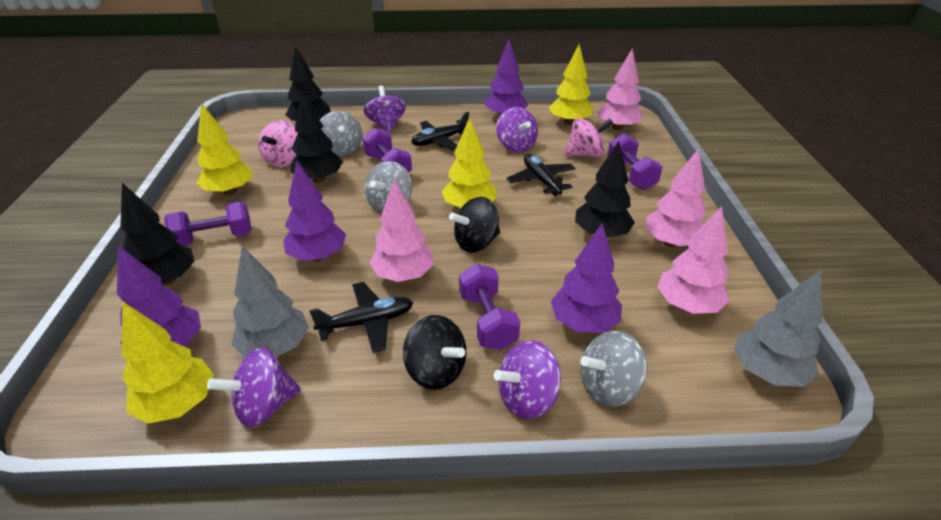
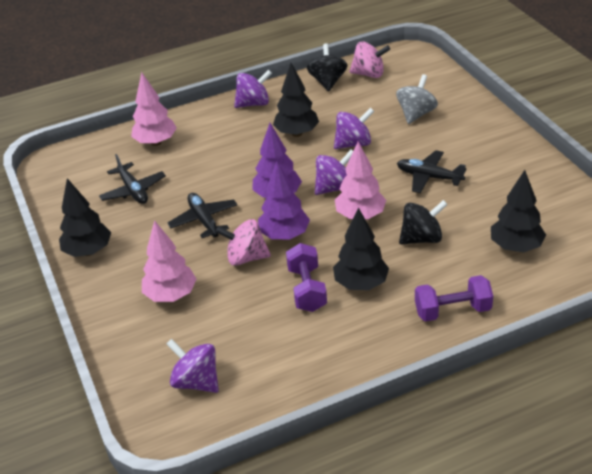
grey spinning top: 3 -> 1
grey tree: 2 -> 0
pink tree: 4 -> 3
purple dumbbell: 4 -> 2
purple tree: 4 -> 2
yellow tree: 4 -> 0

